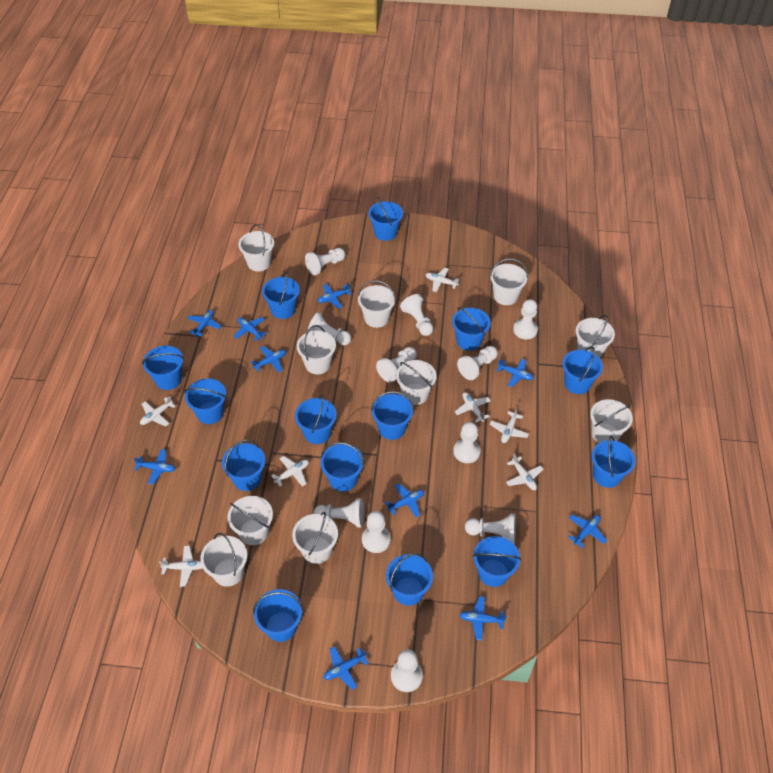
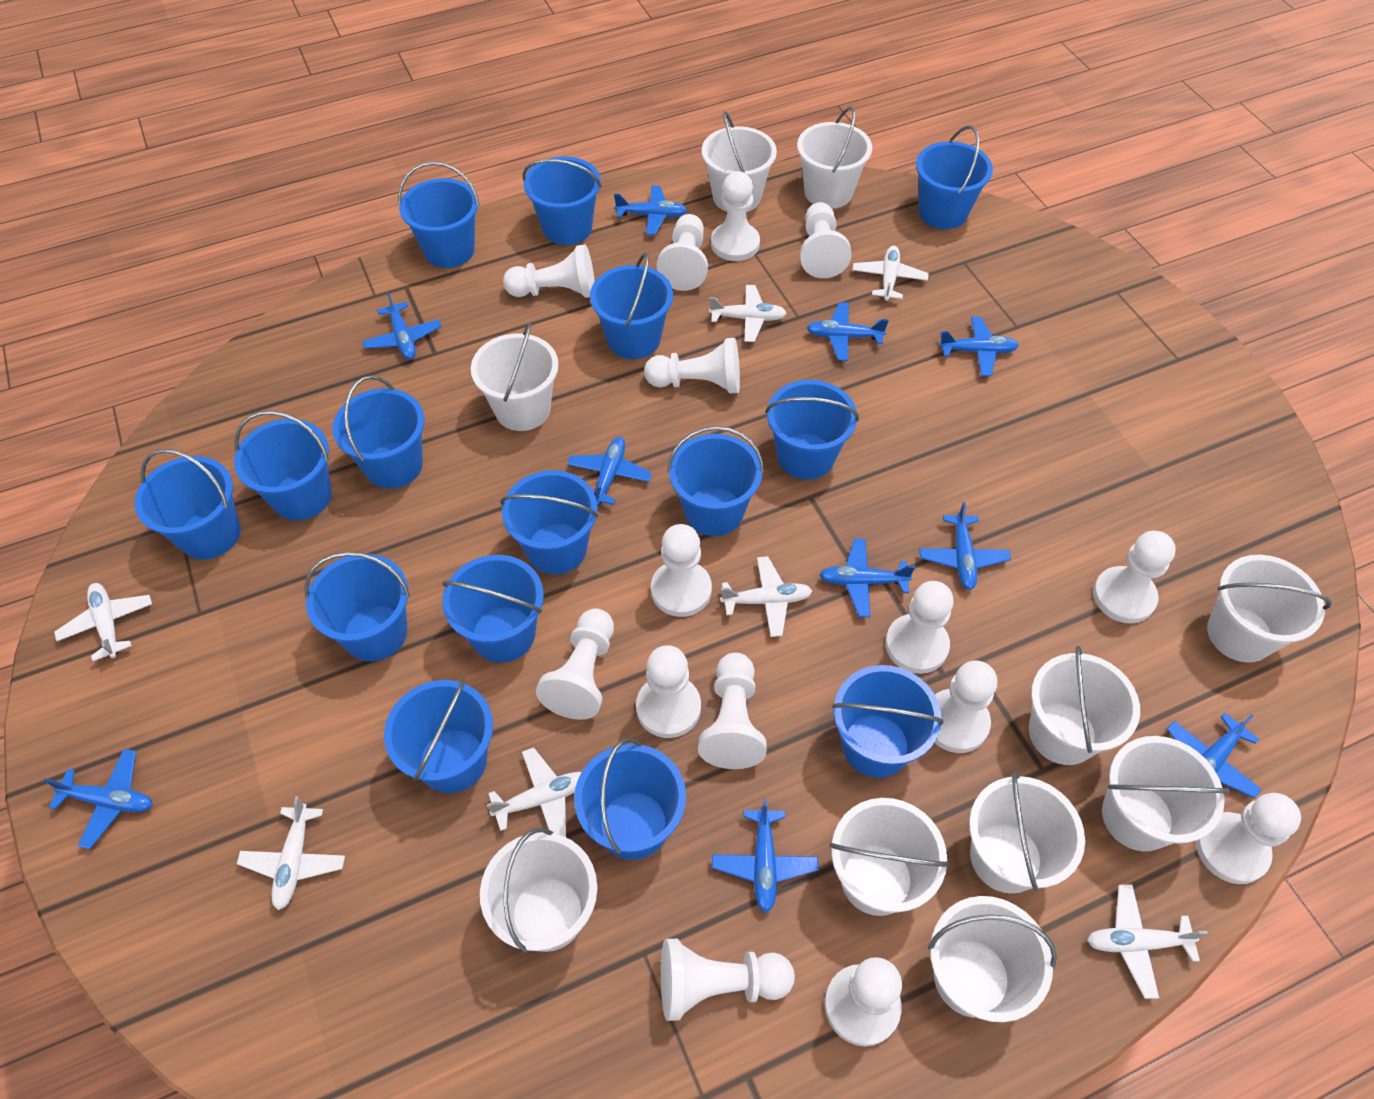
blue bucket: 14 -> 15
white pawn: 11 -> 15

